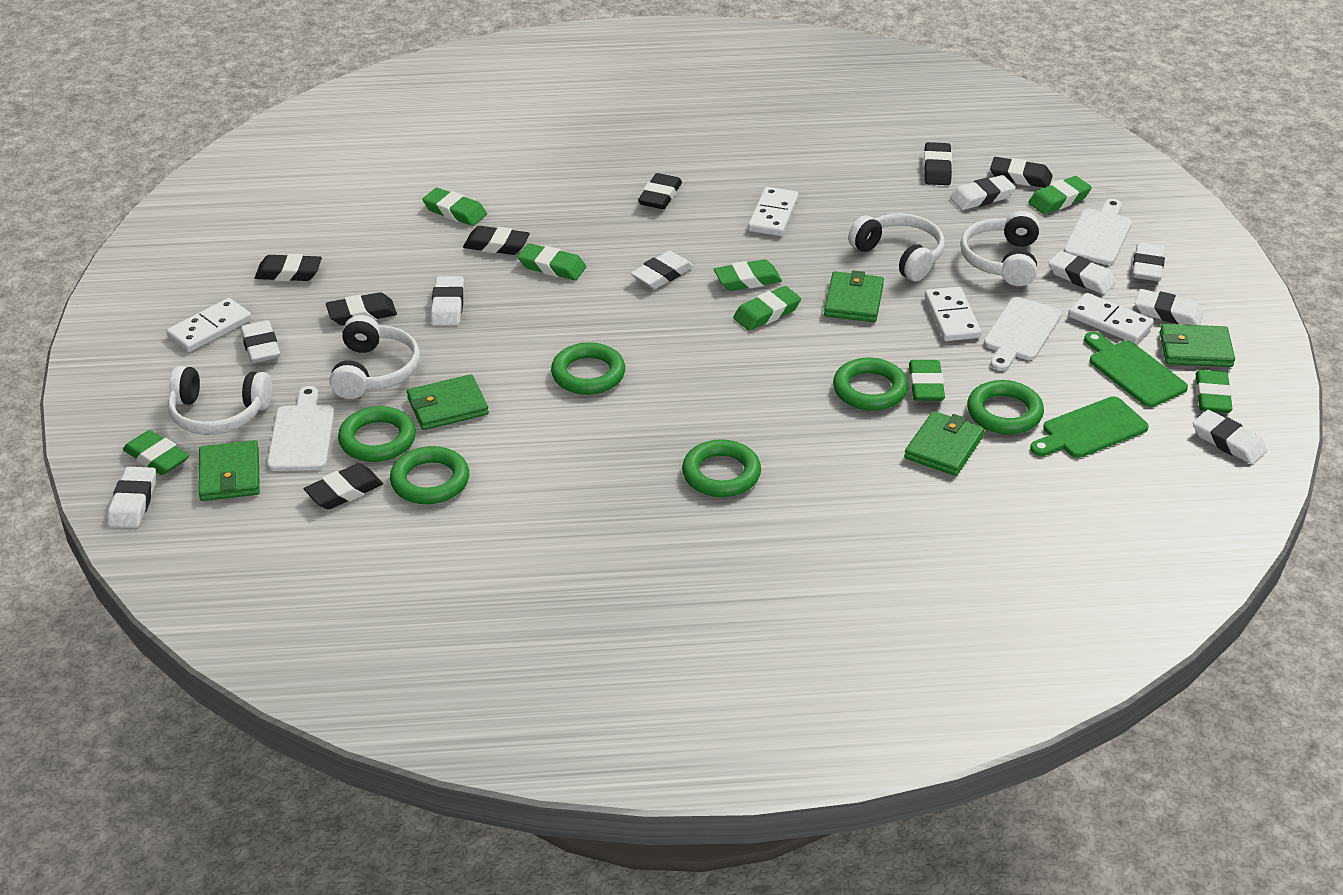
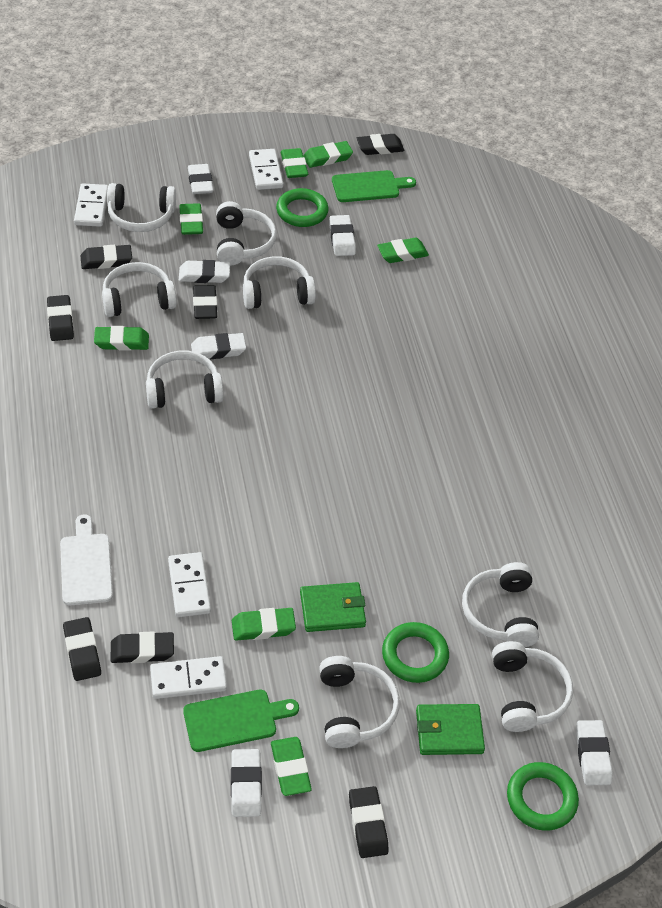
green eraser: 8 -> 7
green ring: 6 -> 3
green wallet: 5 -> 2
white cutting board: 3 -> 1
white eraser: 9 -> 6
white headphones: 4 -> 8

